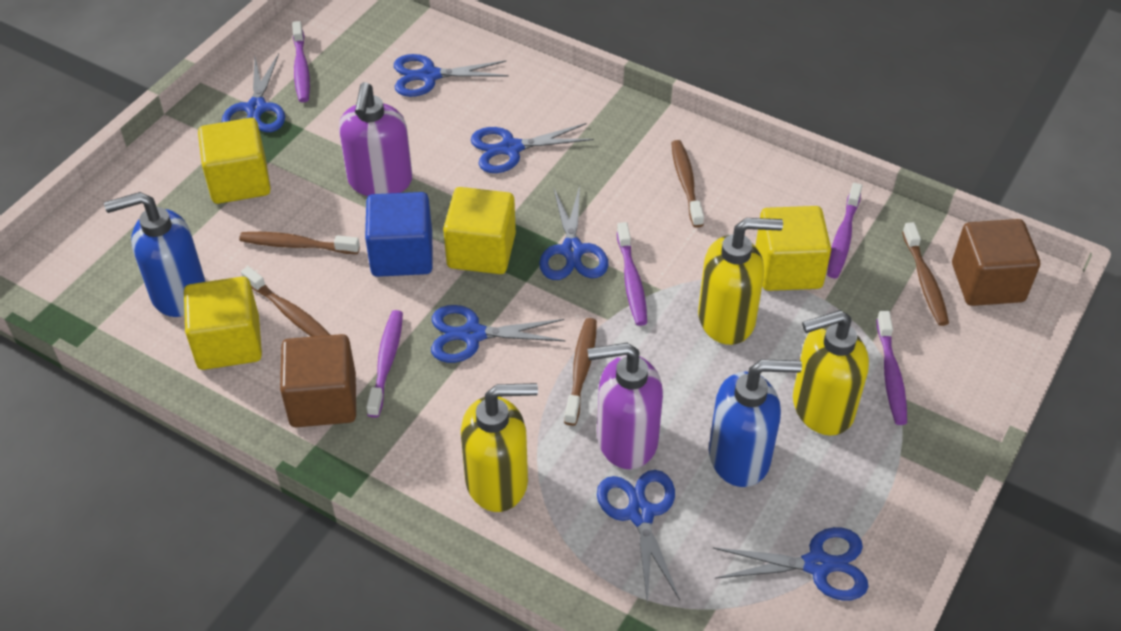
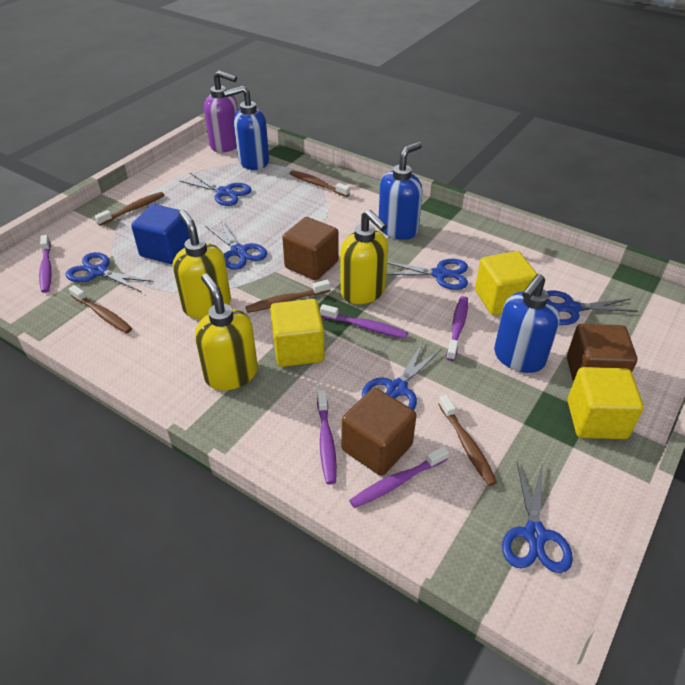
blue soap dispenser: 2 -> 3
brown cube: 2 -> 3
purple soap dispenser: 2 -> 1
yellow cube: 4 -> 3

